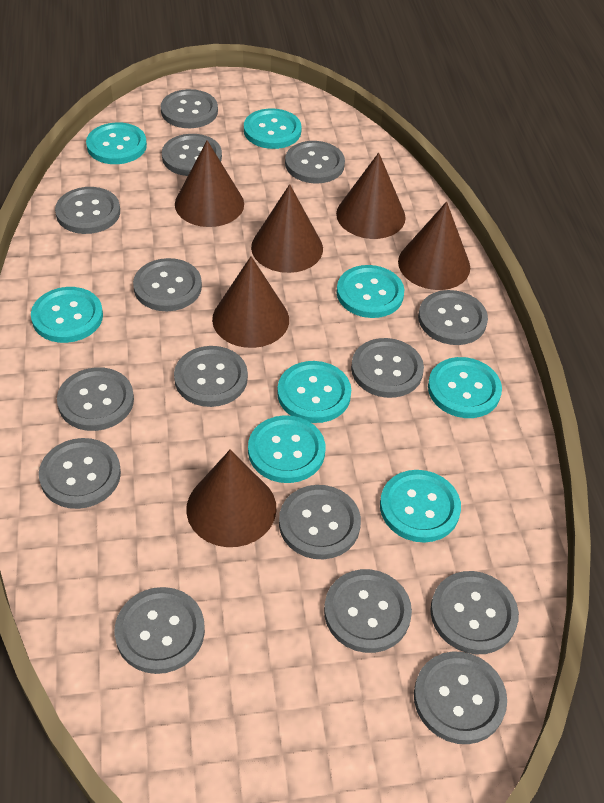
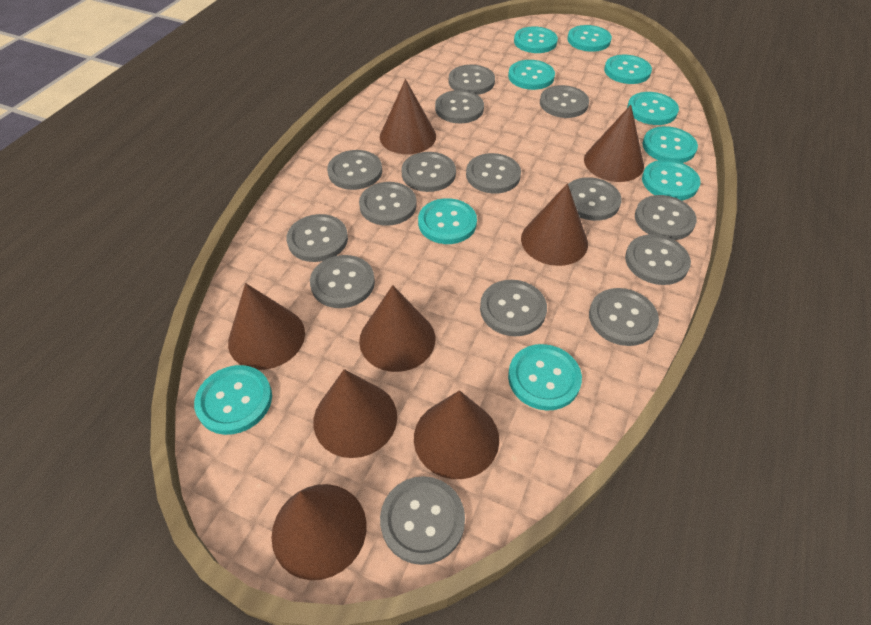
brown cone: 6 -> 8
turquoise button: 8 -> 10

